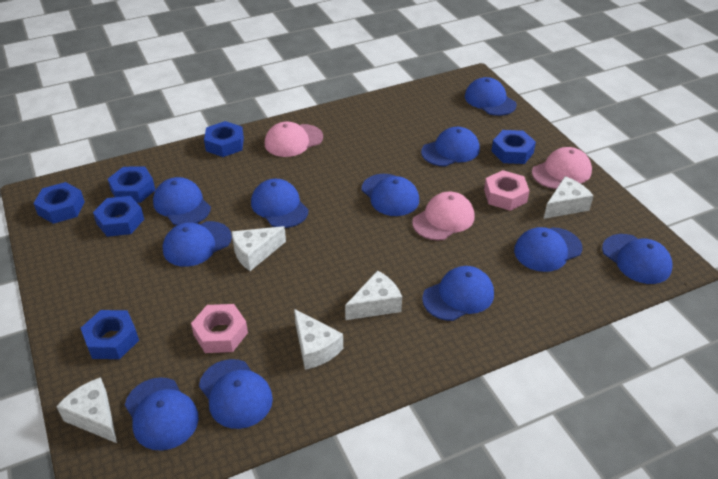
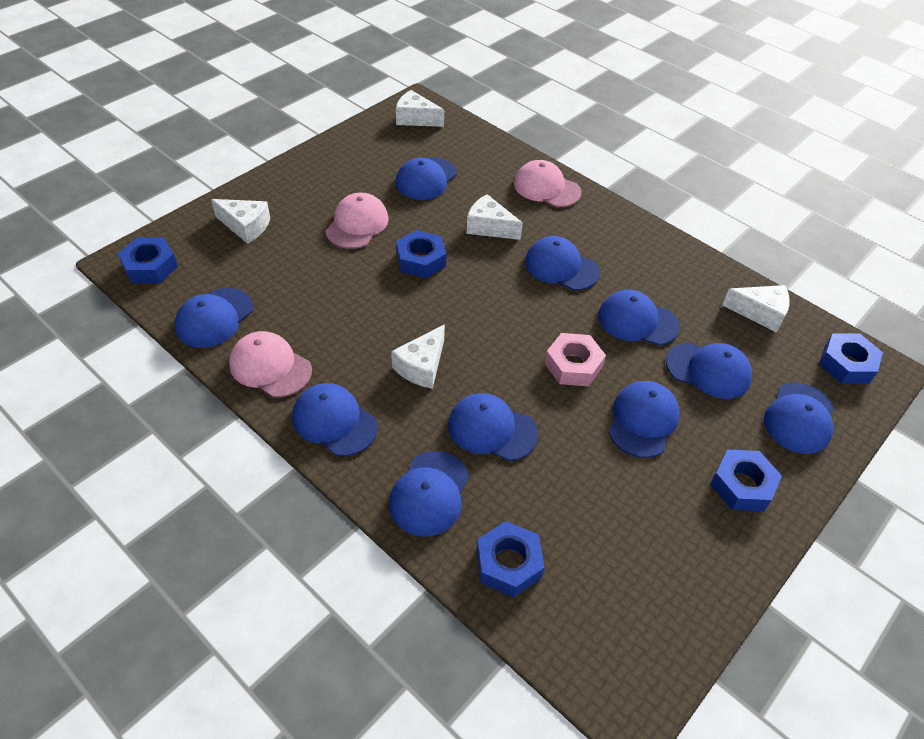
blue cap: 11 -> 10
blue nut: 6 -> 5
pink nut: 2 -> 1

